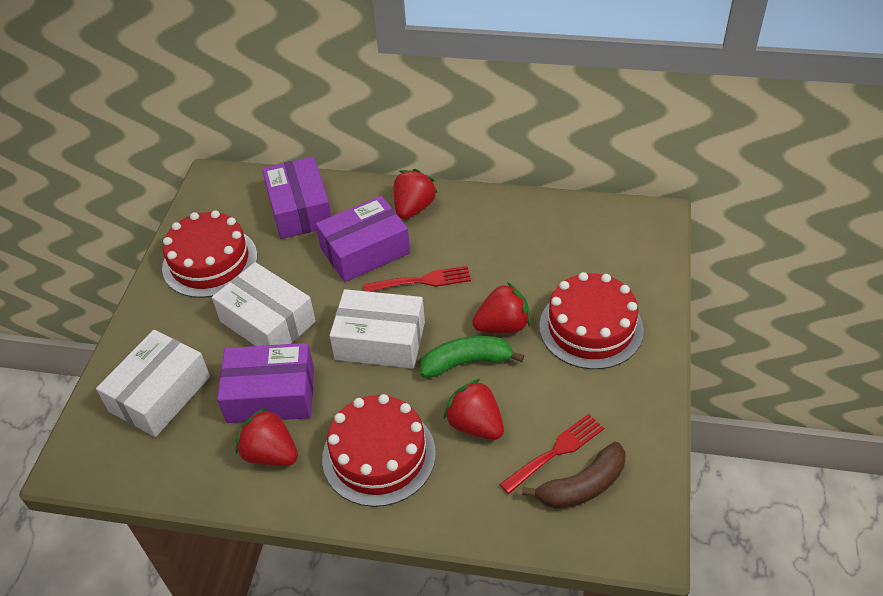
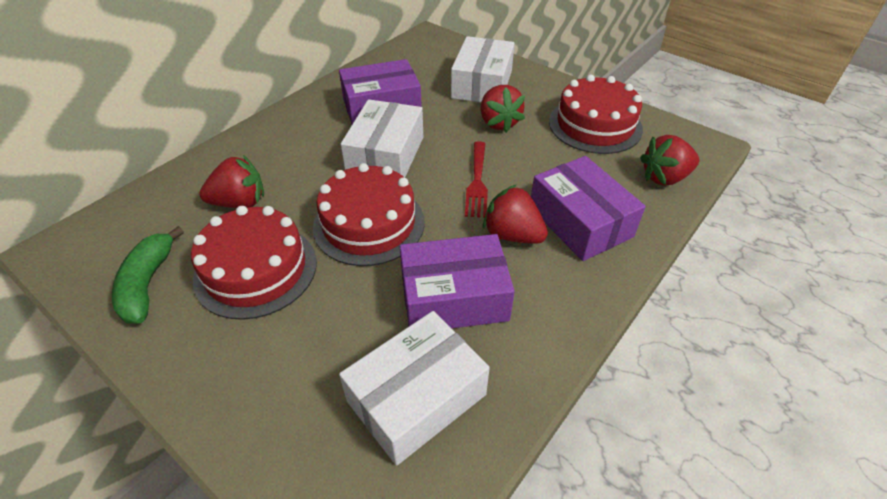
brown banana: 1 -> 0
red fork: 2 -> 1

